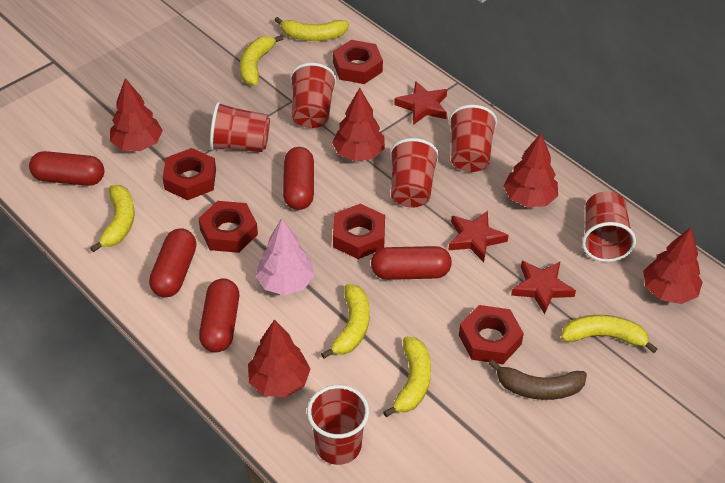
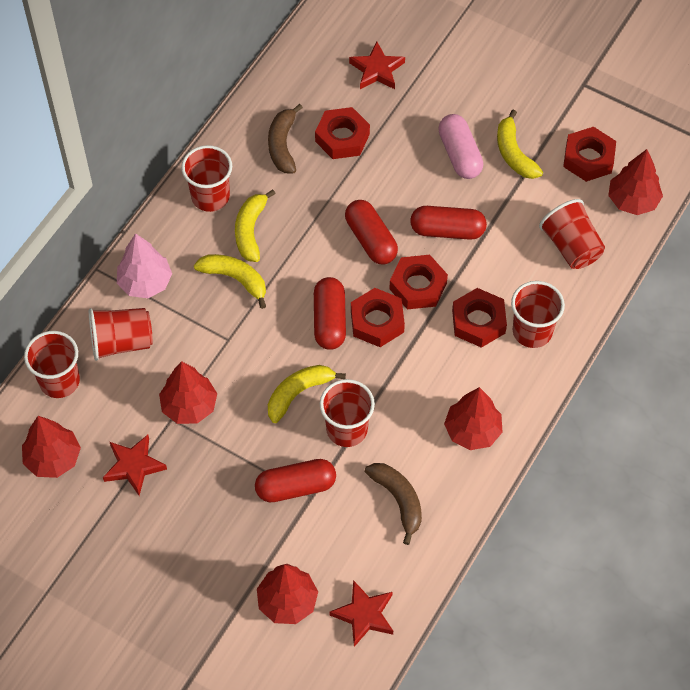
brown banana: 1 -> 2
pink capsule: 0 -> 1
red capsule: 5 -> 4
yellow banana: 6 -> 4

